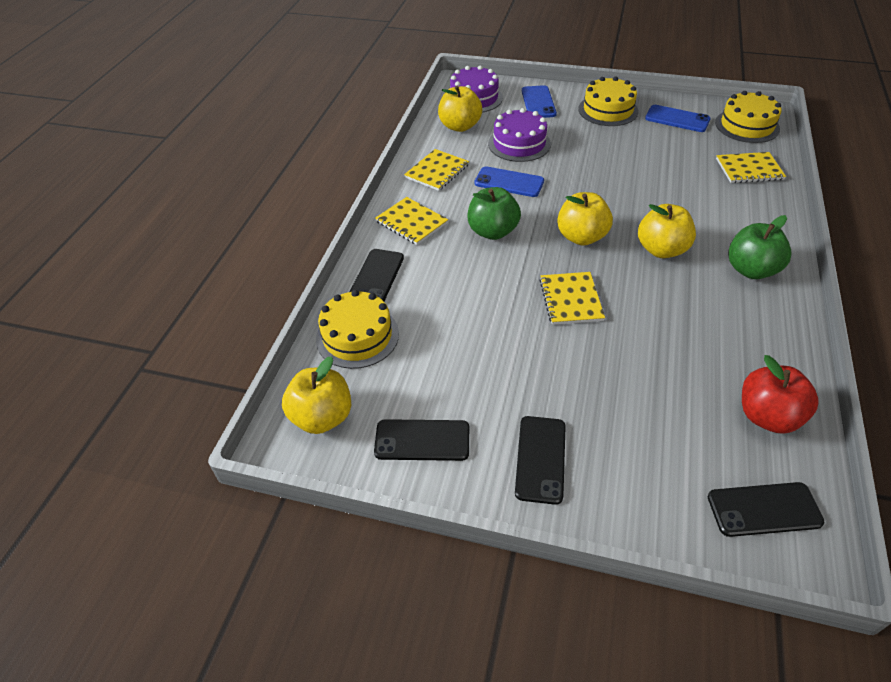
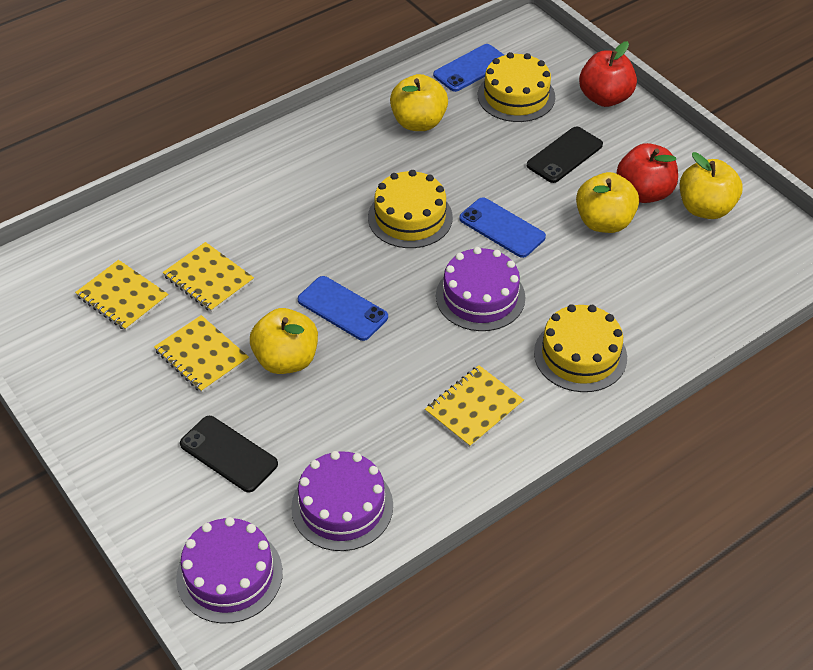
black phone: 4 -> 2
green apple: 2 -> 0
purple cake: 2 -> 3
red apple: 1 -> 2

